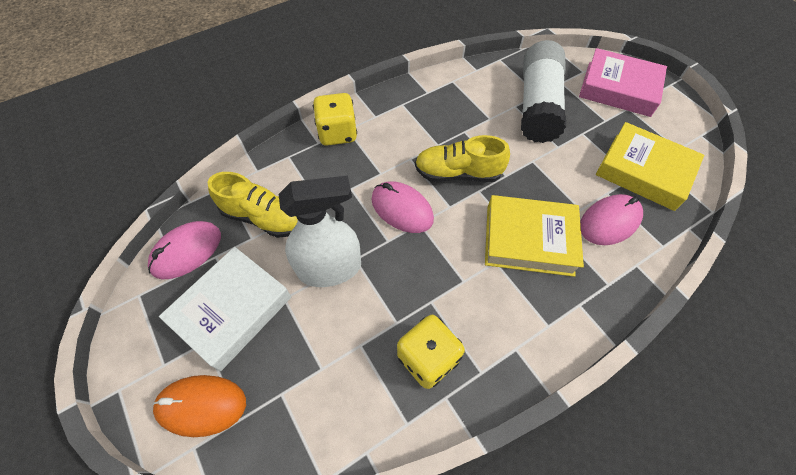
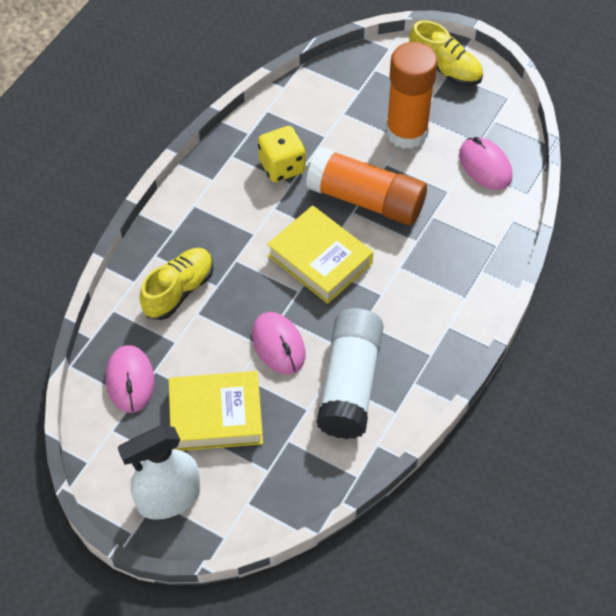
orange glue stick: 0 -> 2
orange mouse: 1 -> 0
pink book: 1 -> 0
white book: 1 -> 0
yellow dice: 2 -> 1

